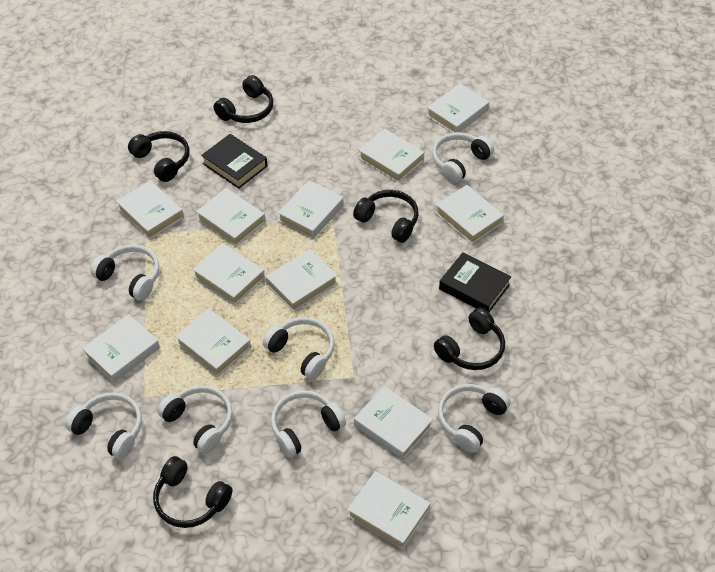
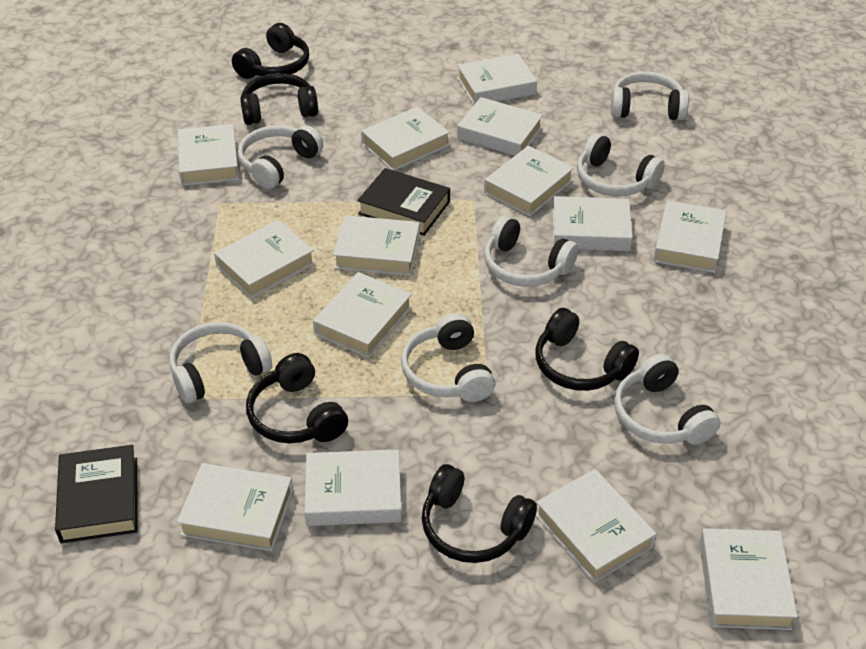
white book: 12 -> 14

